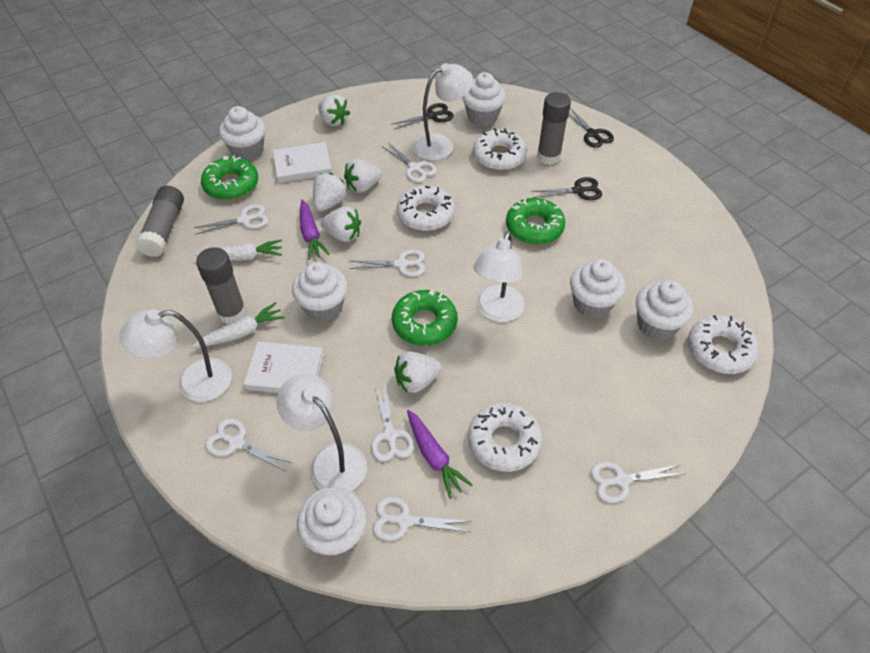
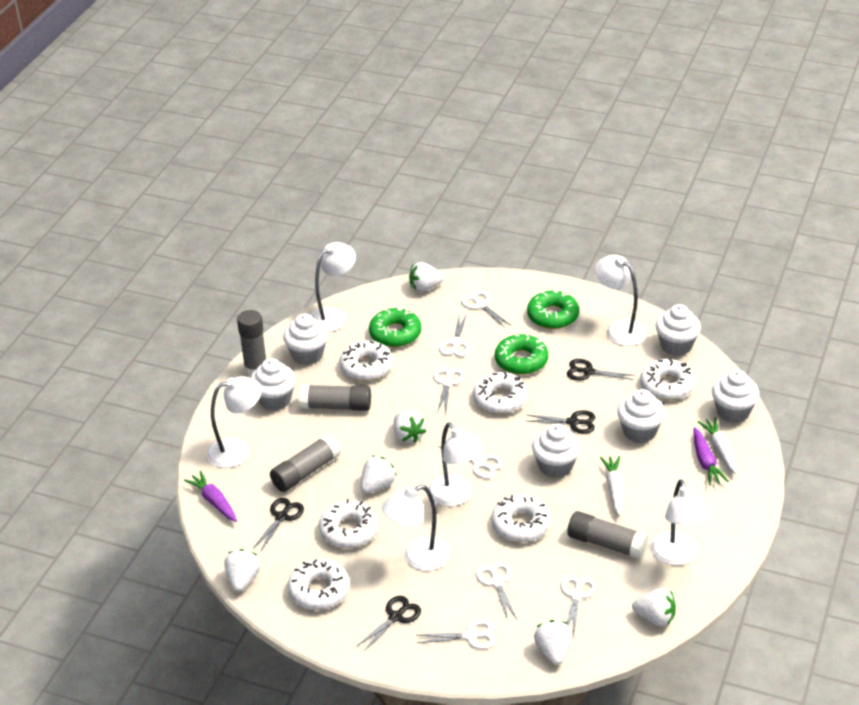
black scissors: 3 -> 4
grey glue stick: 3 -> 4
white book: 2 -> 0
white donut: 4 -> 6
white lamp: 4 -> 6
white strawberry: 5 -> 6

